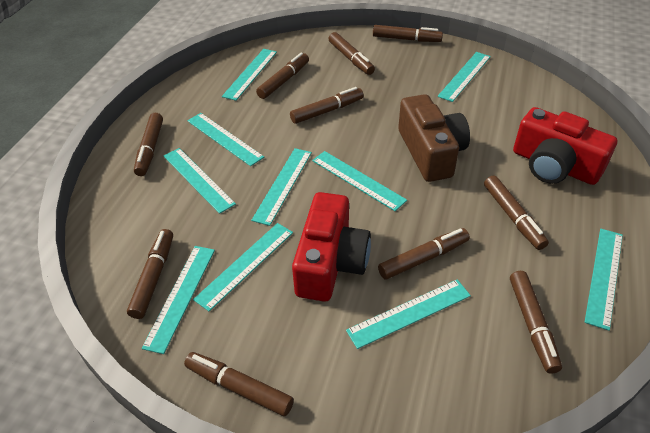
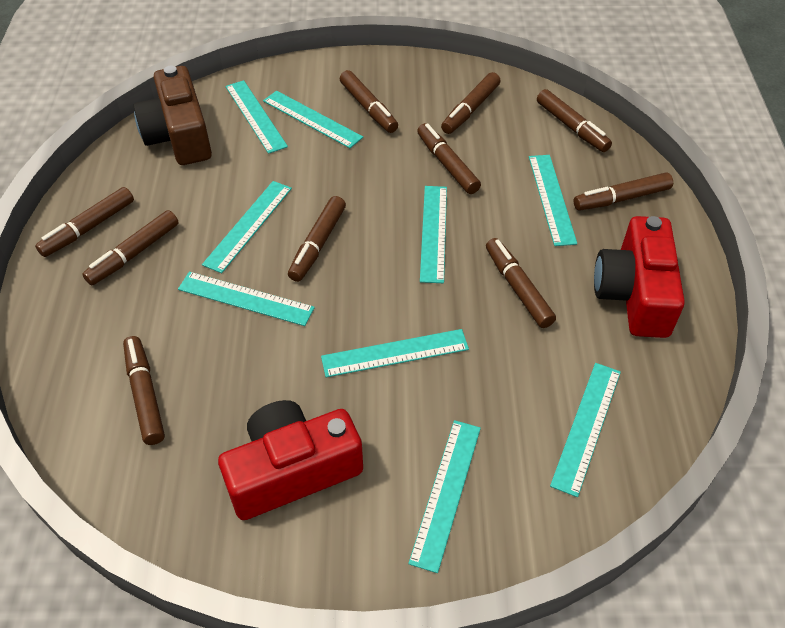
turquoise ruler: 10 -> 9

